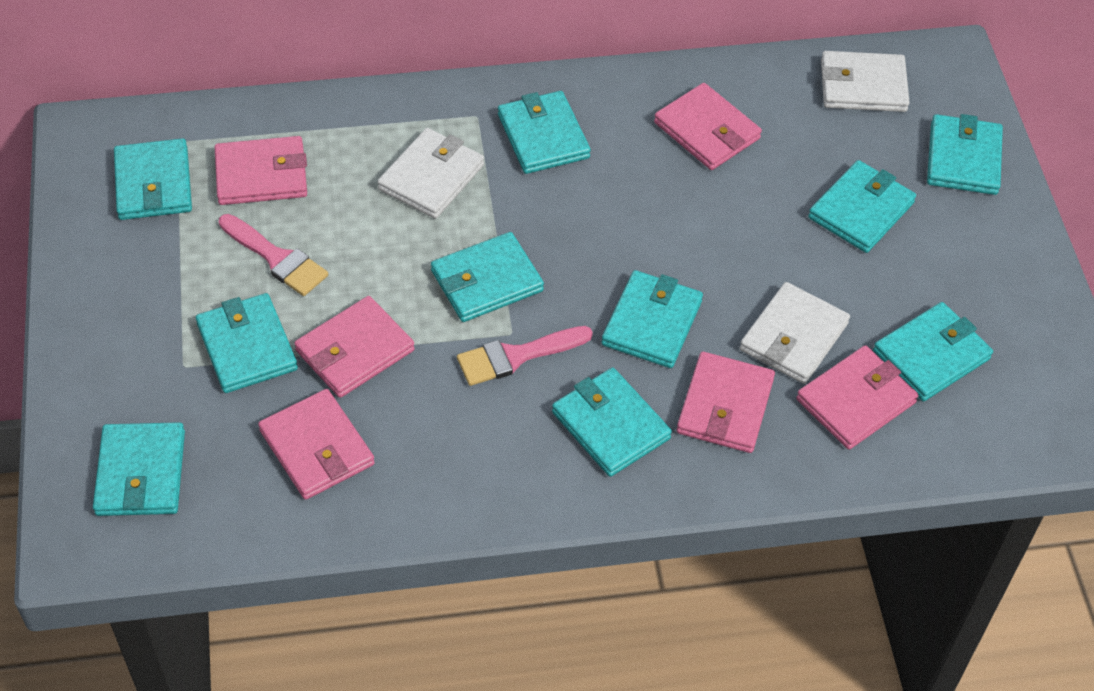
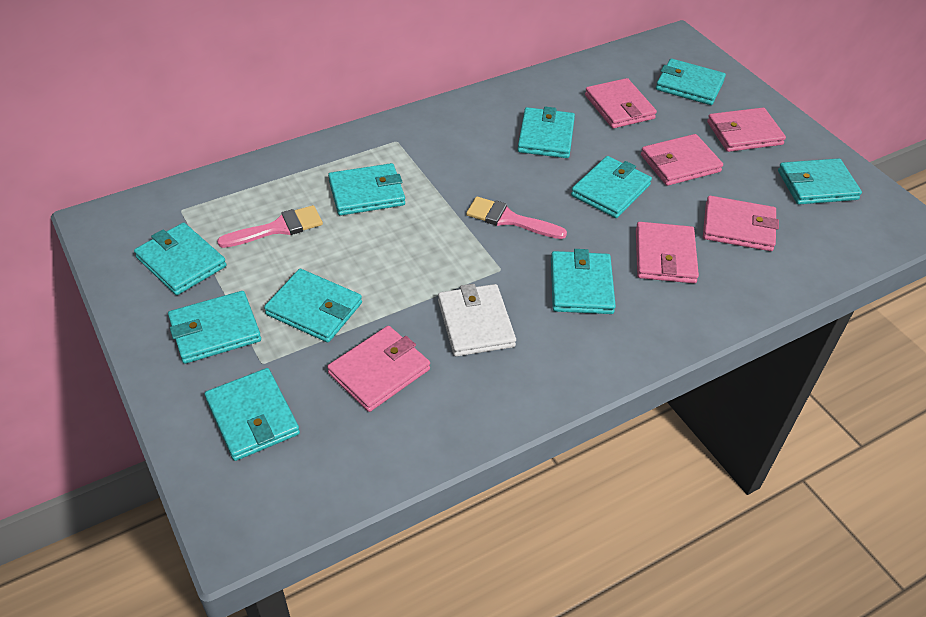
white wallet: 3 -> 1

